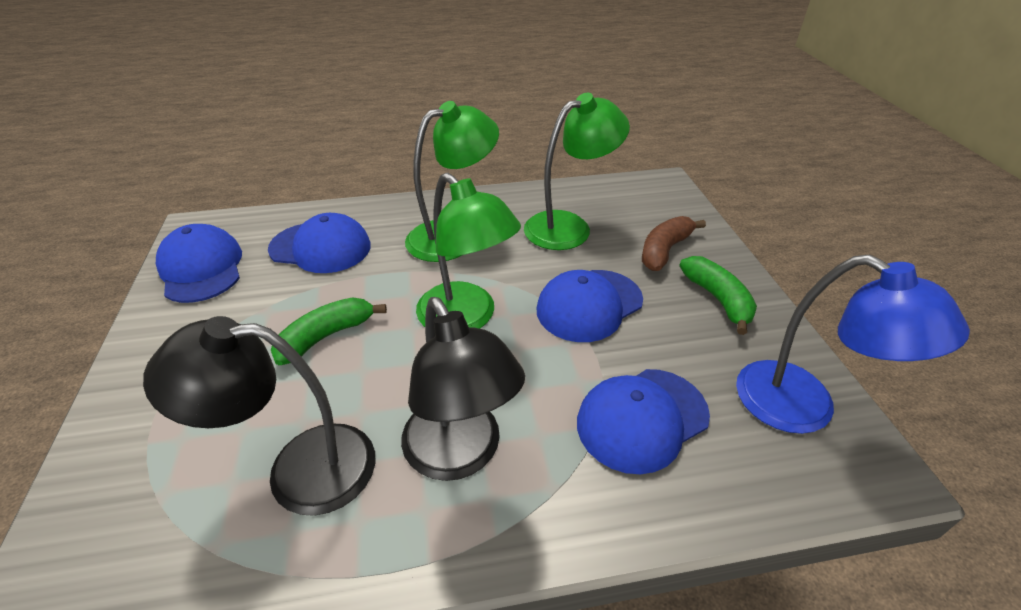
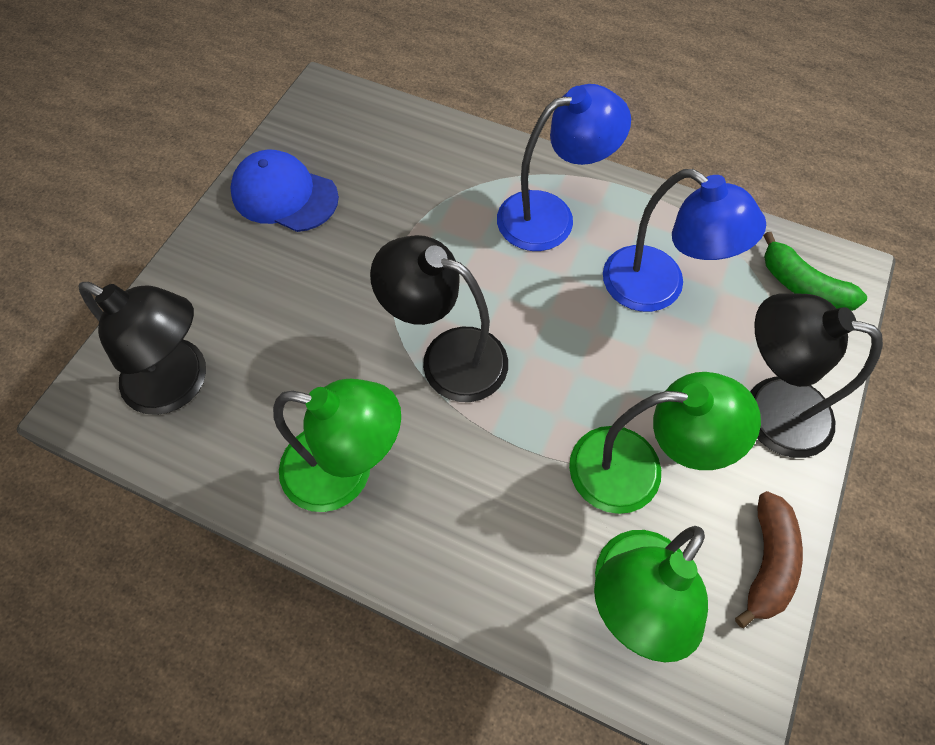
black lamp: 2 -> 3
blue cap: 4 -> 1
blue lamp: 1 -> 2
green banana: 2 -> 1

